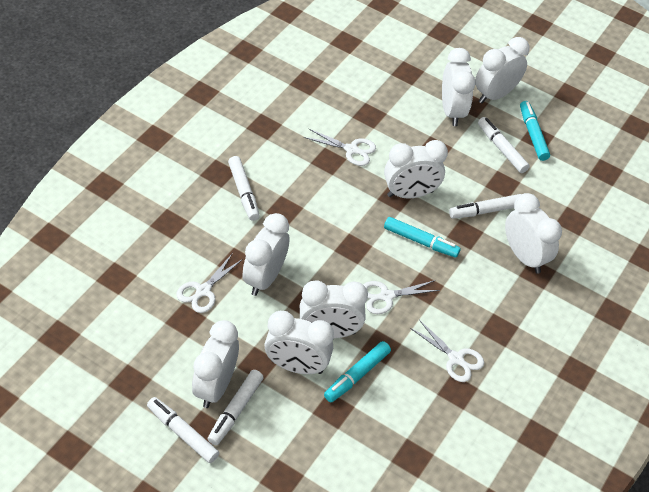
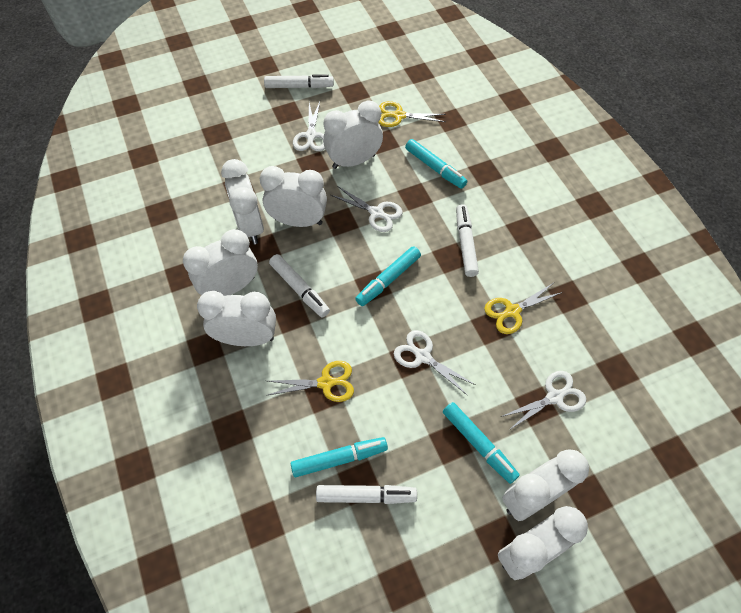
turquoise marker: 3 -> 4
white clock: 8 -> 7
white marker: 5 -> 4
yellow scissors: 0 -> 3

